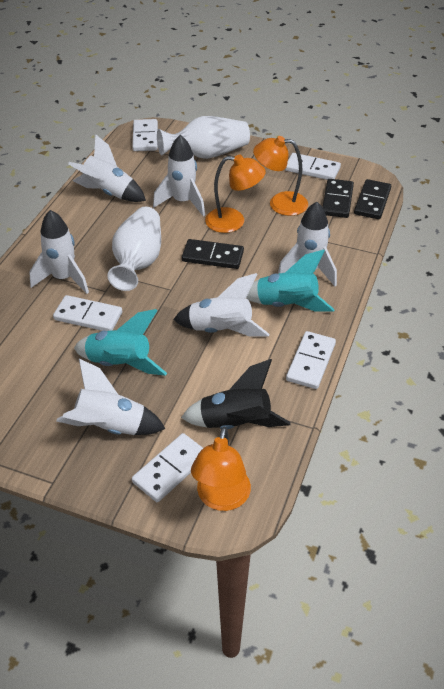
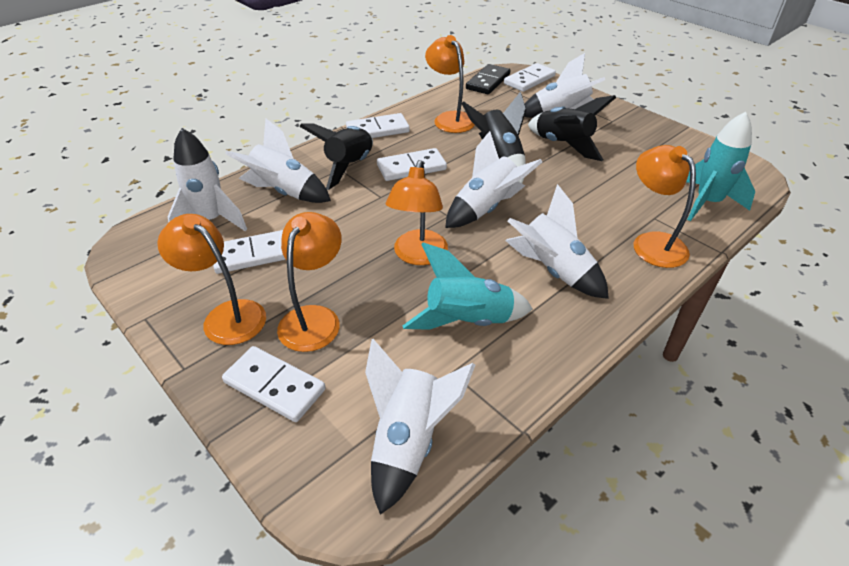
black domino: 3 -> 1
black rocket: 1 -> 3
orange lamp: 3 -> 5
white vase: 2 -> 0

